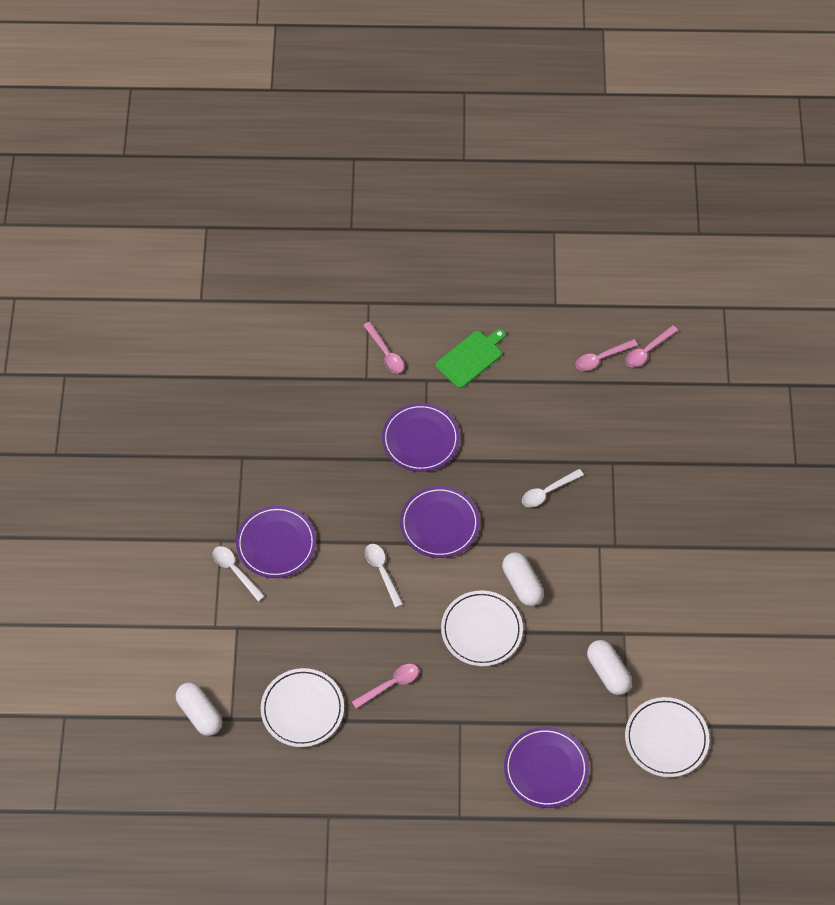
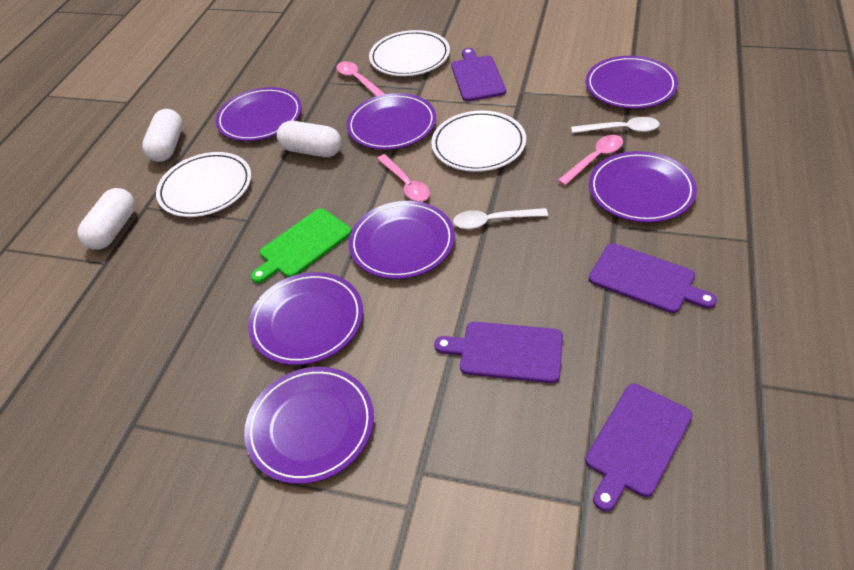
pink spoon: 4 -> 3
purple cutting board: 0 -> 4
purple plate: 4 -> 7
white spoon: 3 -> 2

